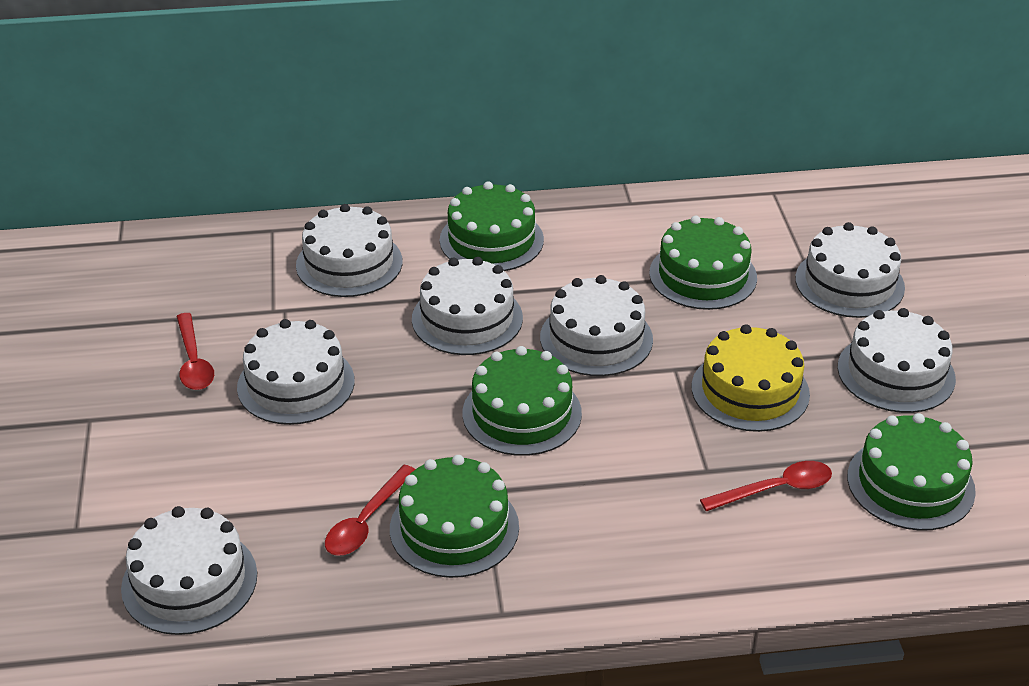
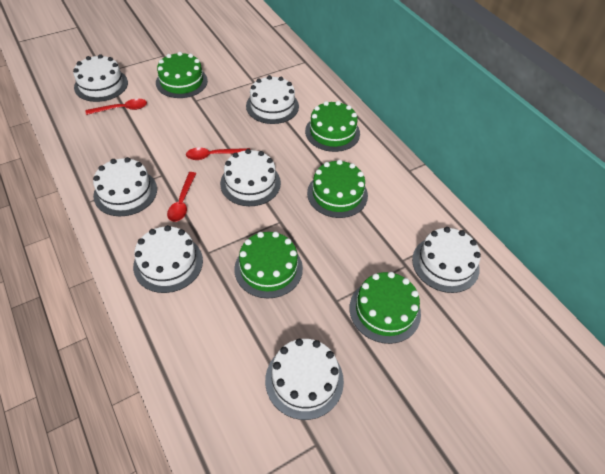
yellow cake: 1 -> 0

